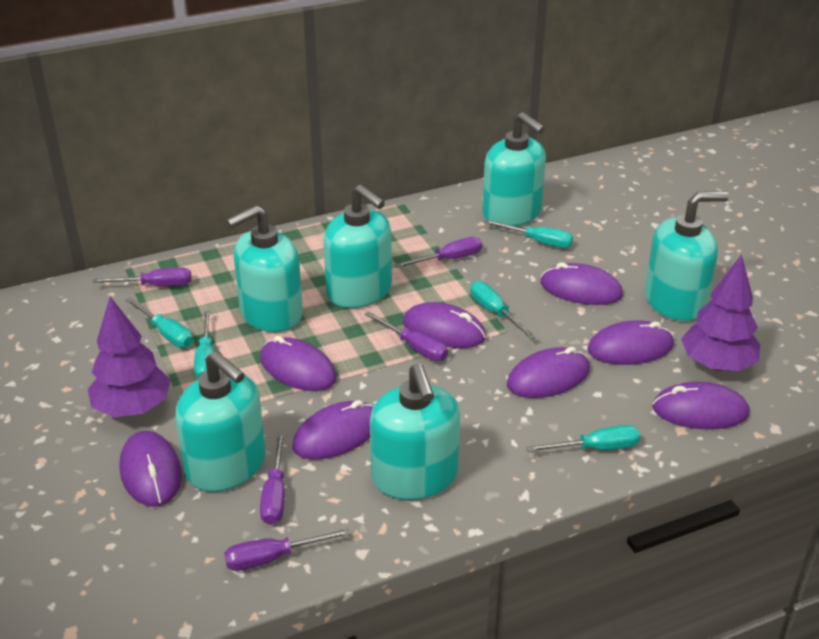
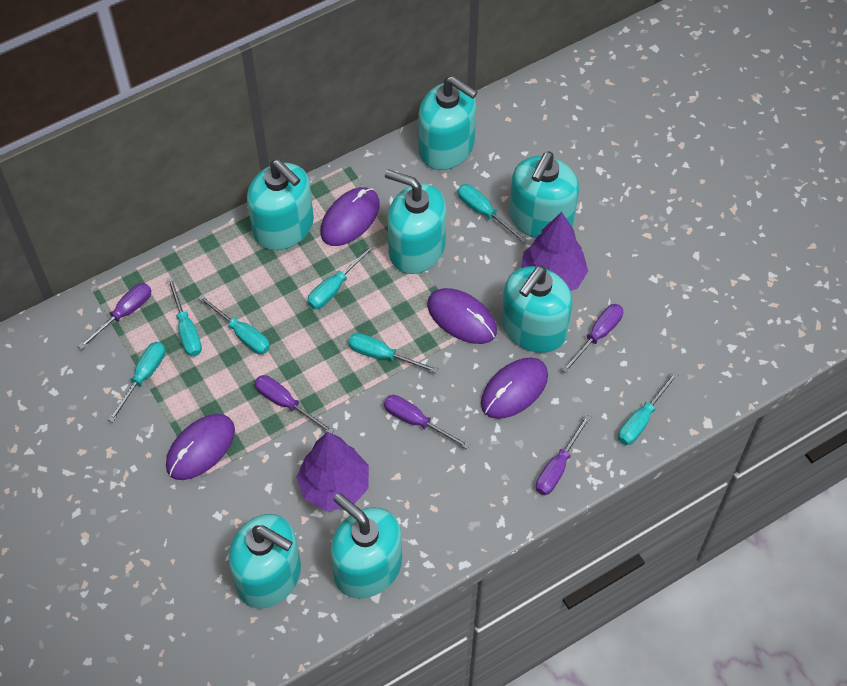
purple mouse: 8 -> 4
turquoise screwdriver: 5 -> 7
turquoise soap dispenser: 6 -> 7

